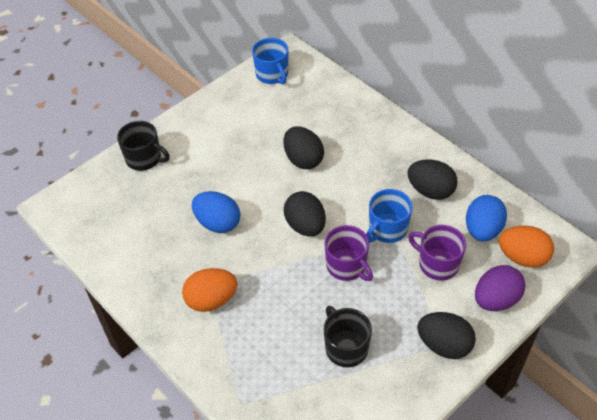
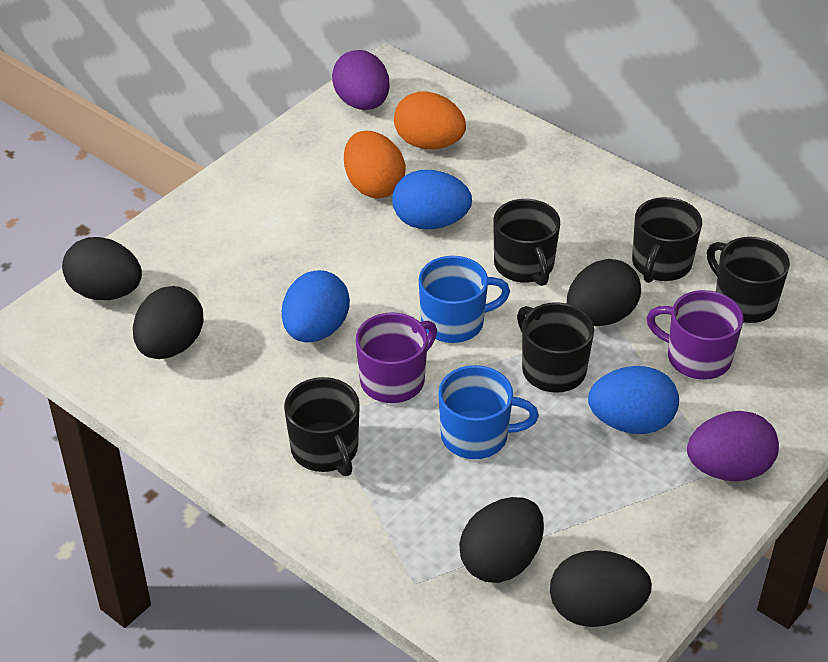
black egg: 4 -> 5
black mug: 2 -> 5
blue egg: 2 -> 3
purple egg: 1 -> 2

